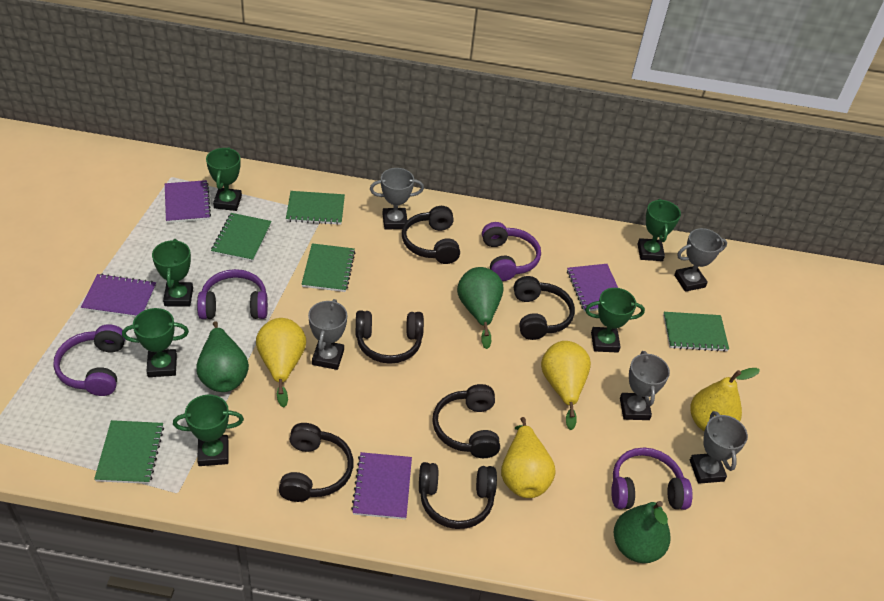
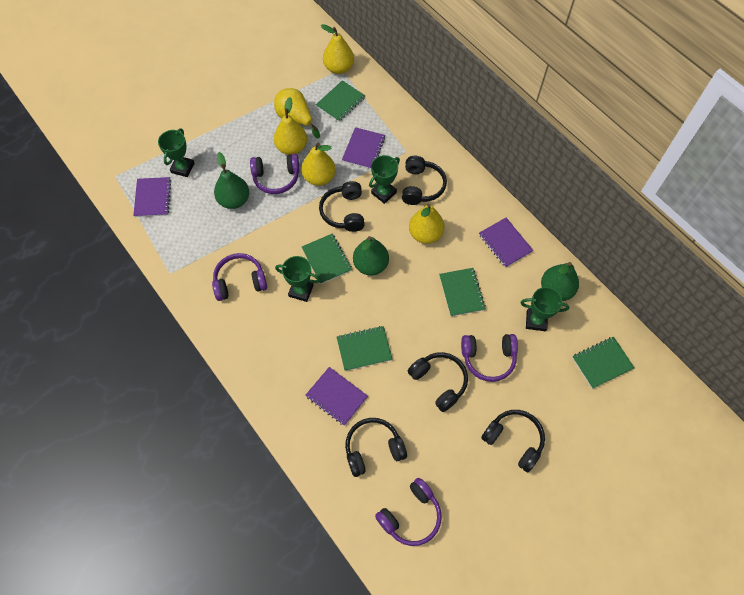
black headphones: 6 -> 5
green trophy: 6 -> 4
grey trophy: 5 -> 0
yellow pear: 4 -> 5

